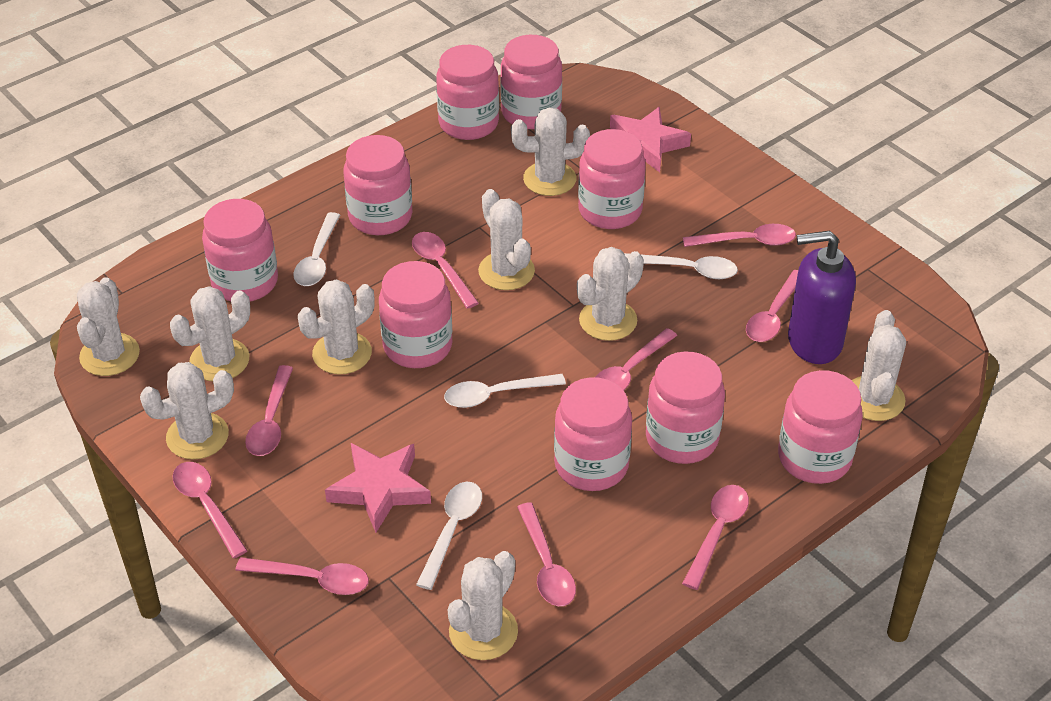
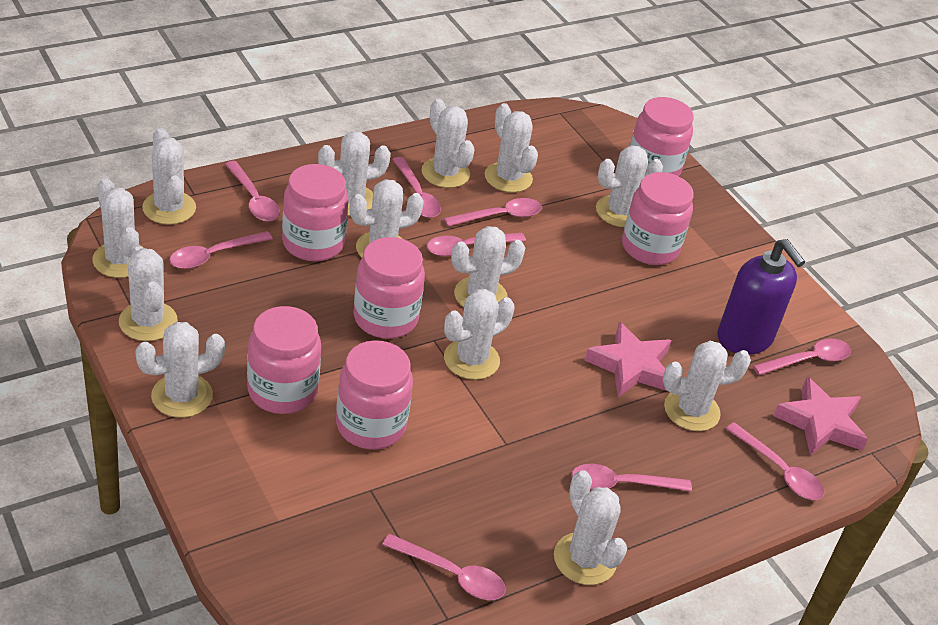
pink jar: 9 -> 6
white cactus: 9 -> 13
white spoon: 4 -> 0

